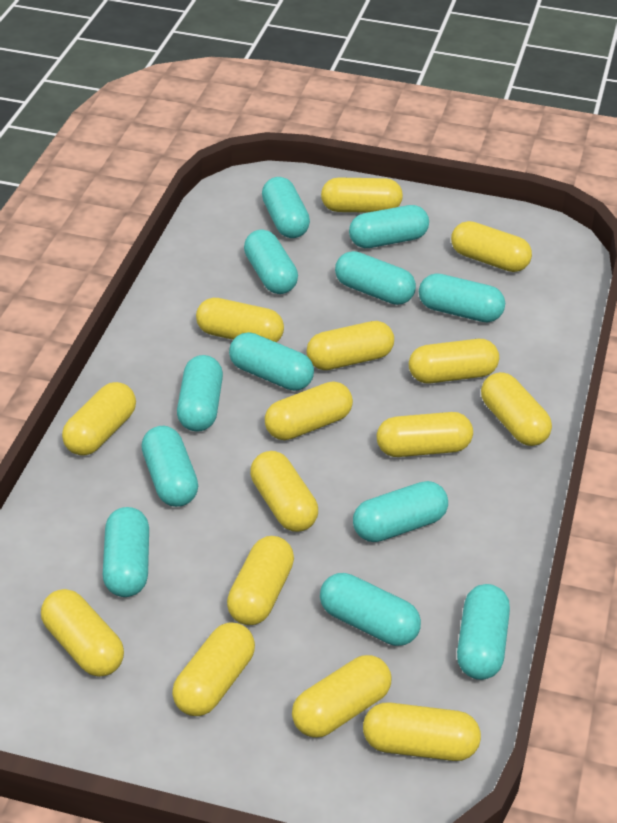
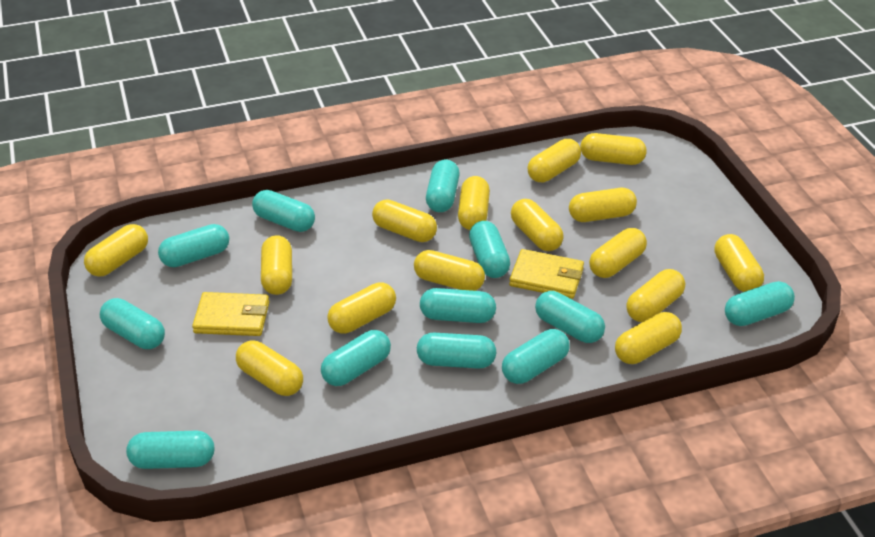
yellow wallet: 0 -> 2

